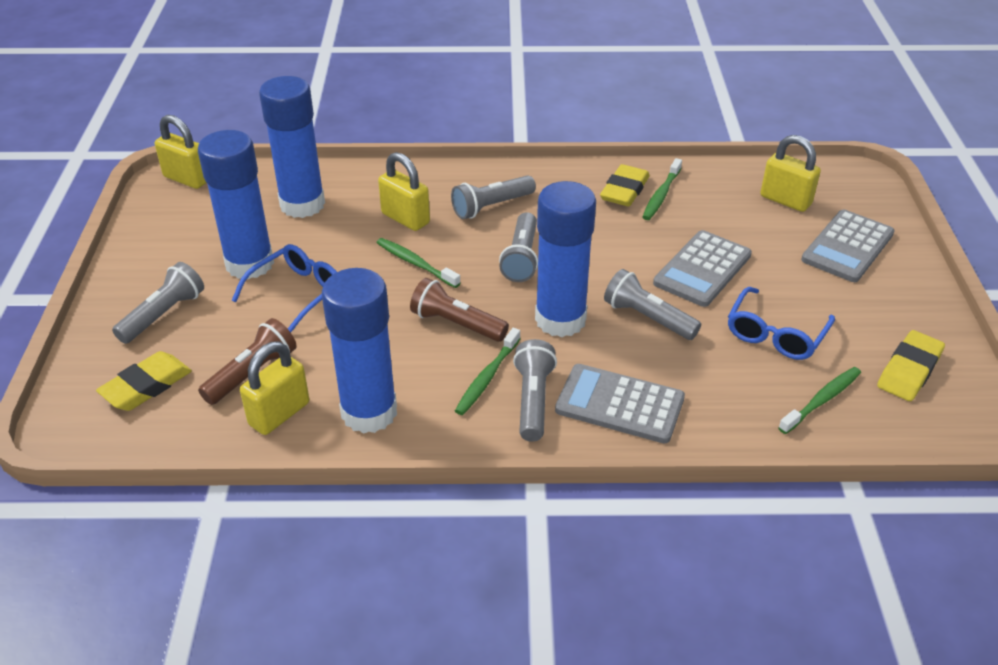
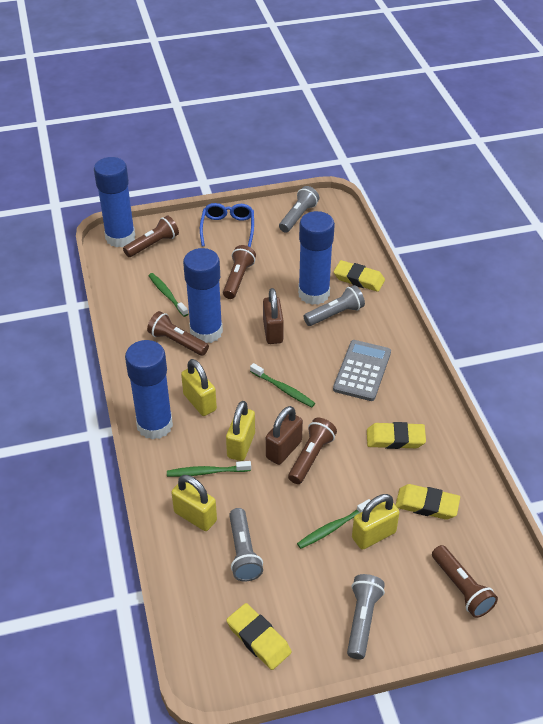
blue glasses: 2 -> 1
brown flashlight: 2 -> 5
brown padlock: 0 -> 2
grey calculator: 3 -> 1
grey flashlight: 5 -> 4
yellow eraser: 3 -> 4

